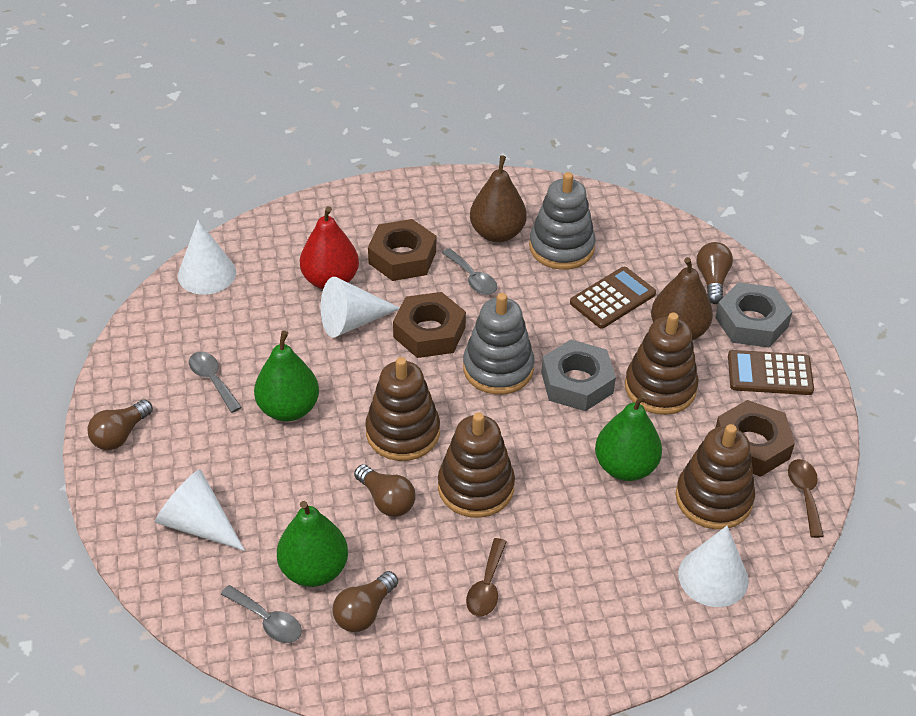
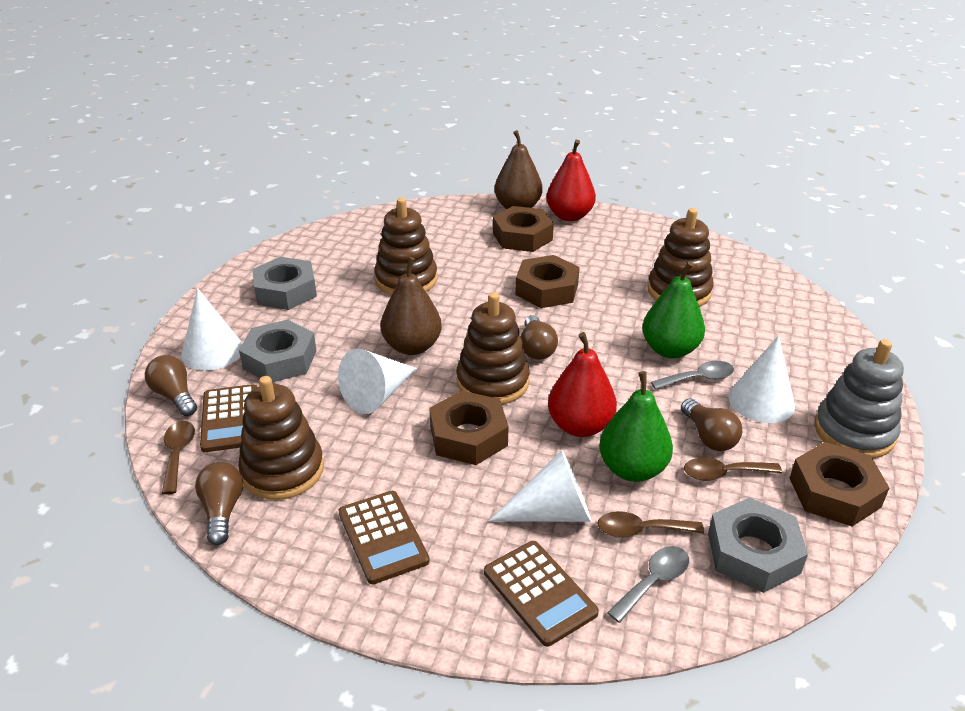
brown calculator: 2 -> 3
brown nut: 3 -> 4
brown spoon: 2 -> 3
green pear: 3 -> 2
grey nut: 2 -> 3
grey spoon: 3 -> 2
grey stacking toy: 2 -> 1
red pear: 1 -> 2

